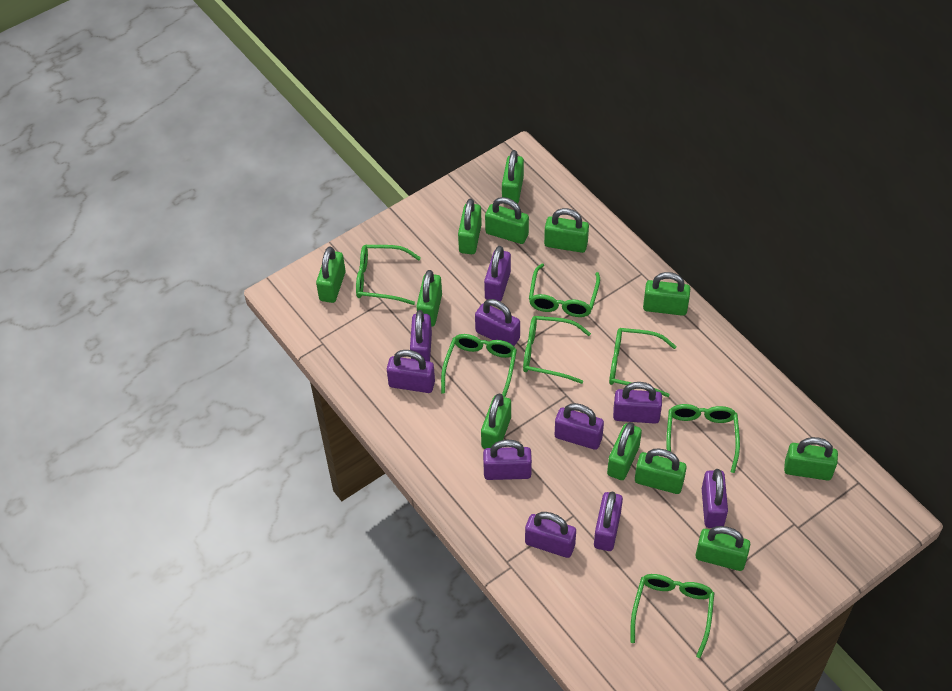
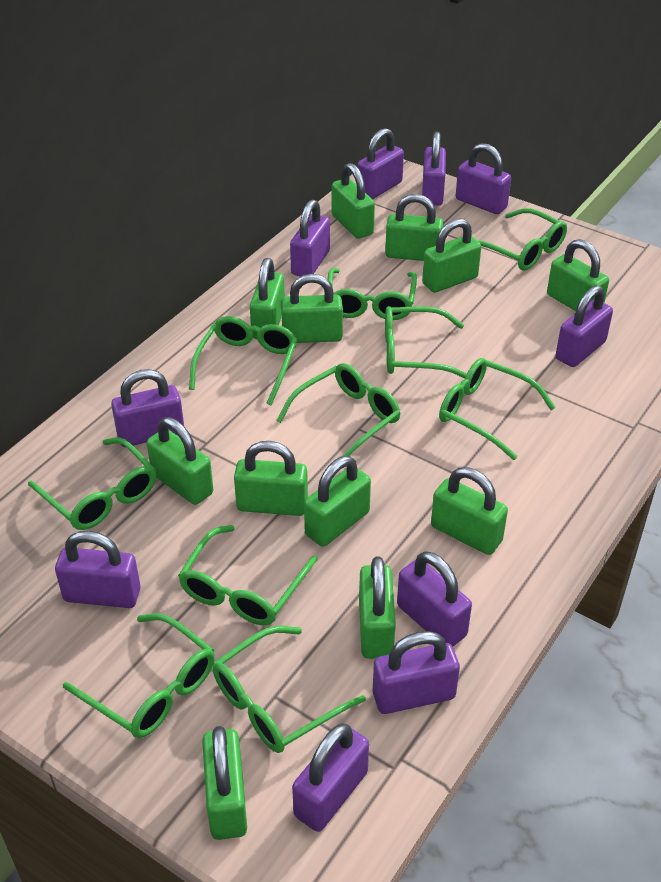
green glasses: 7 -> 10

